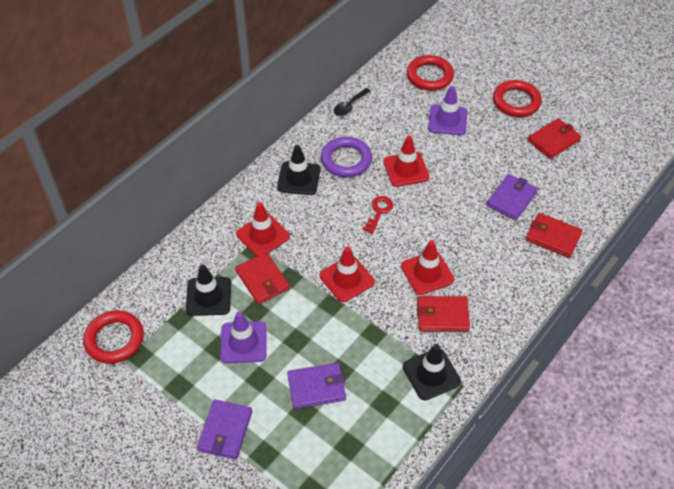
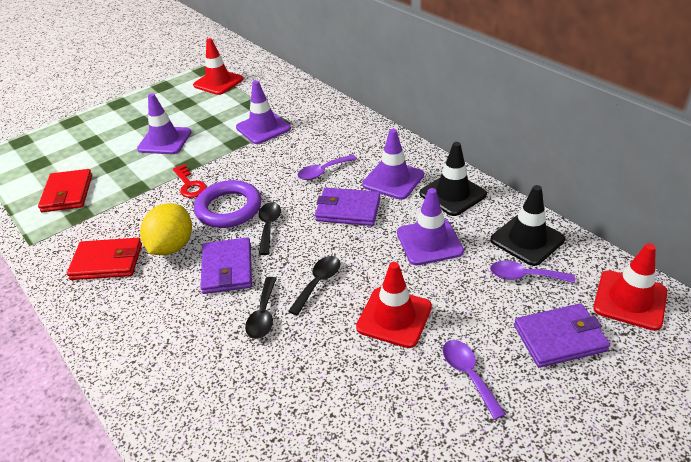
black spoon: 1 -> 3
black traffic cone: 3 -> 2
purple spoon: 0 -> 3
purple traffic cone: 2 -> 4
red ring: 3 -> 0
red traffic cone: 4 -> 3
red wallet: 4 -> 2
yellow lemon: 0 -> 1

